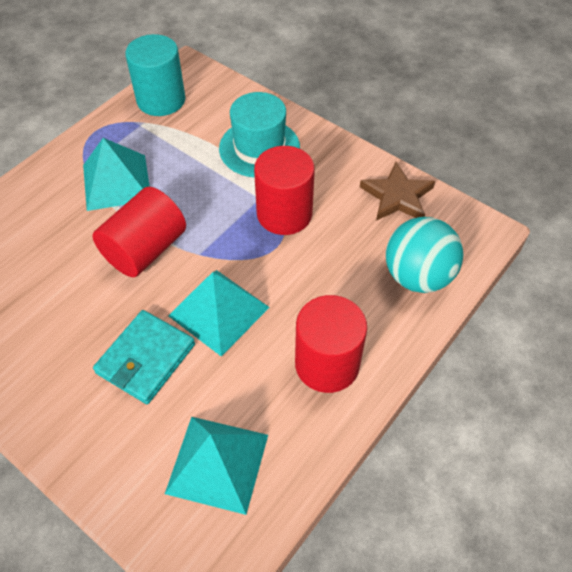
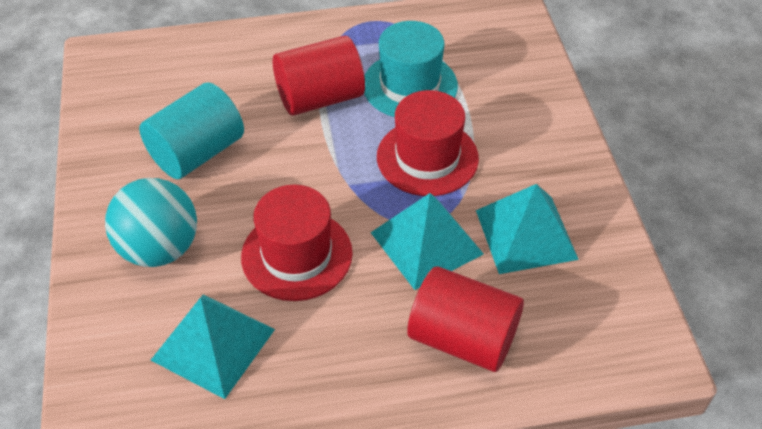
brown star: 1 -> 0
red cylinder: 3 -> 2
red hat: 0 -> 2
turquoise wallet: 1 -> 0

